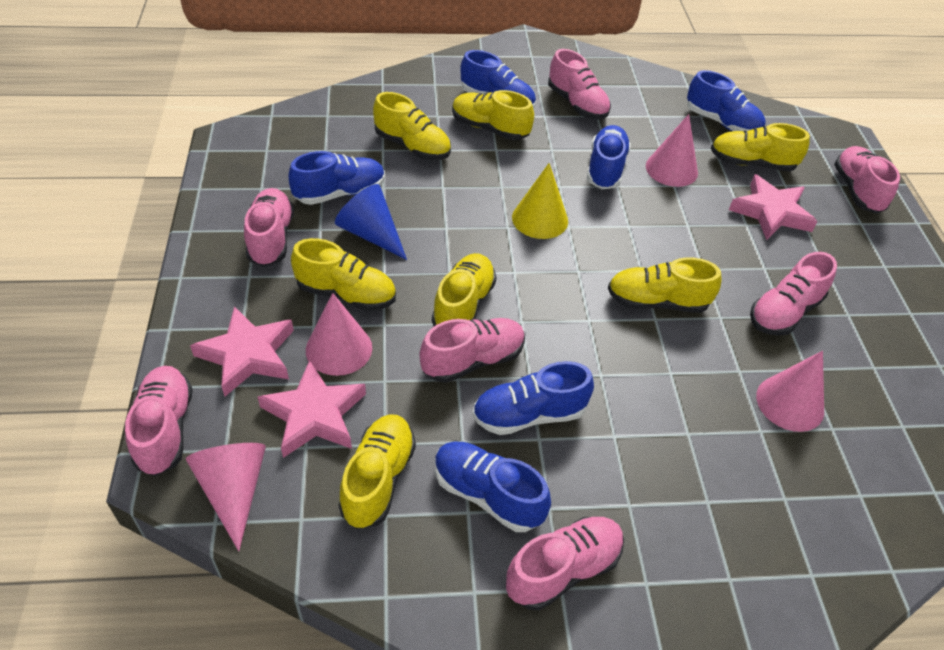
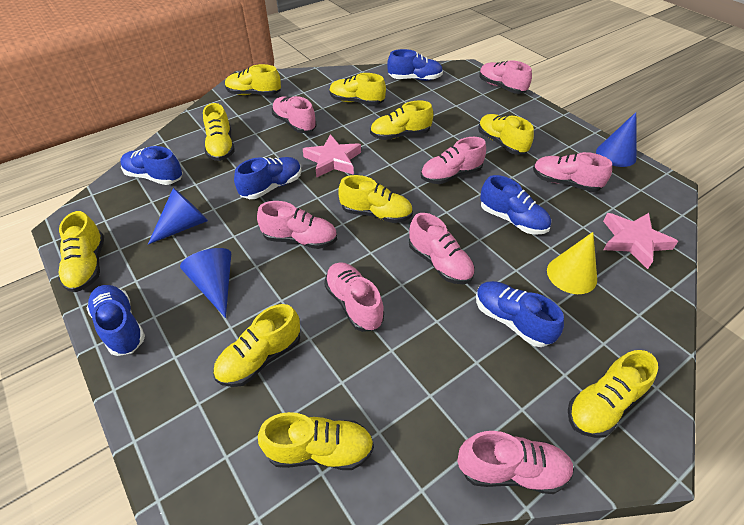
blue cone: 1 -> 3
pink cone: 4 -> 0
pink shoe: 7 -> 8
pink star: 3 -> 2
yellow shoe: 7 -> 10

